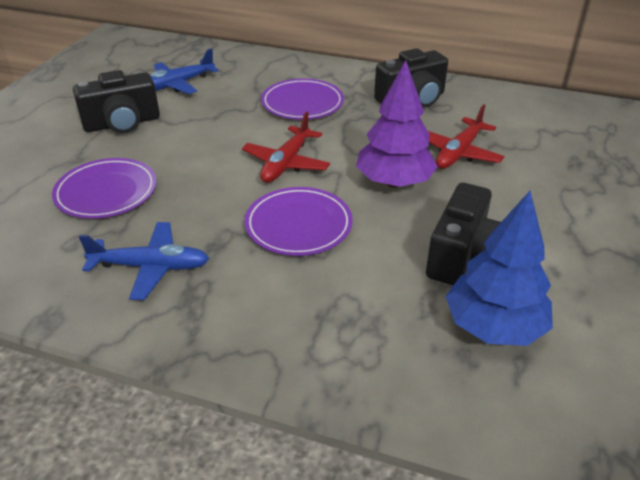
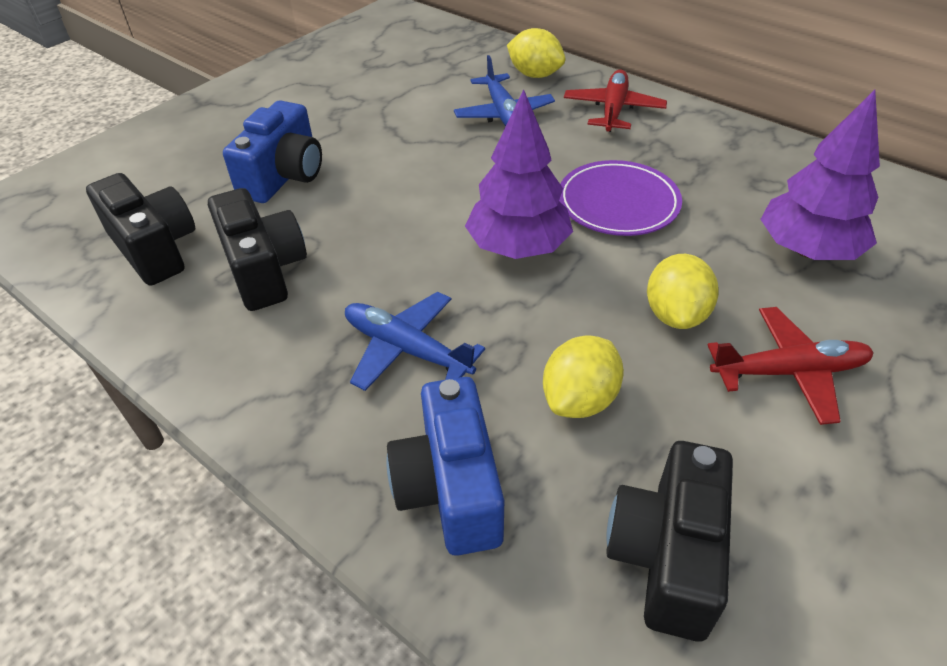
blue camera: 0 -> 2
blue tree: 1 -> 0
purple plate: 3 -> 1
purple tree: 1 -> 2
yellow lemon: 0 -> 3

